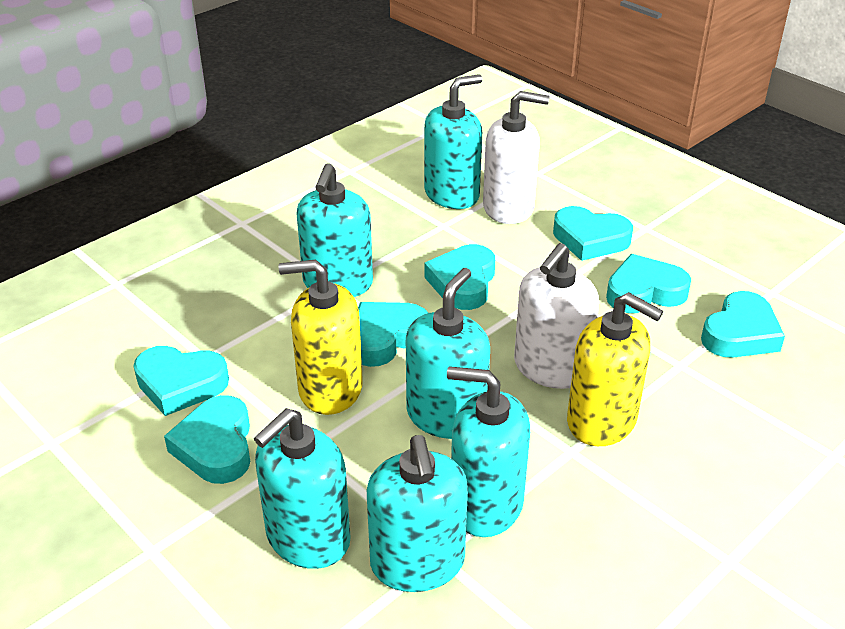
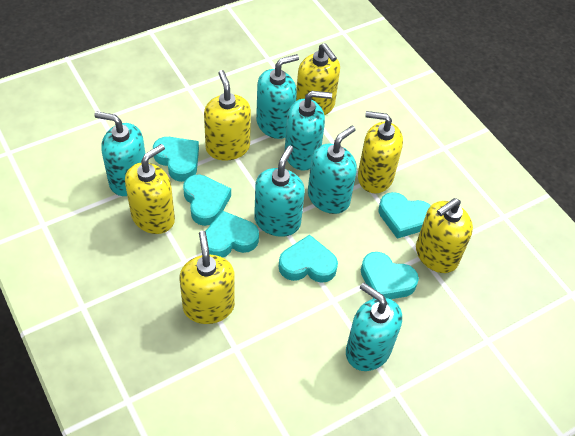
turquoise heart: 7 -> 6
white soap dispenser: 2 -> 0
yellow soap dispenser: 2 -> 6

